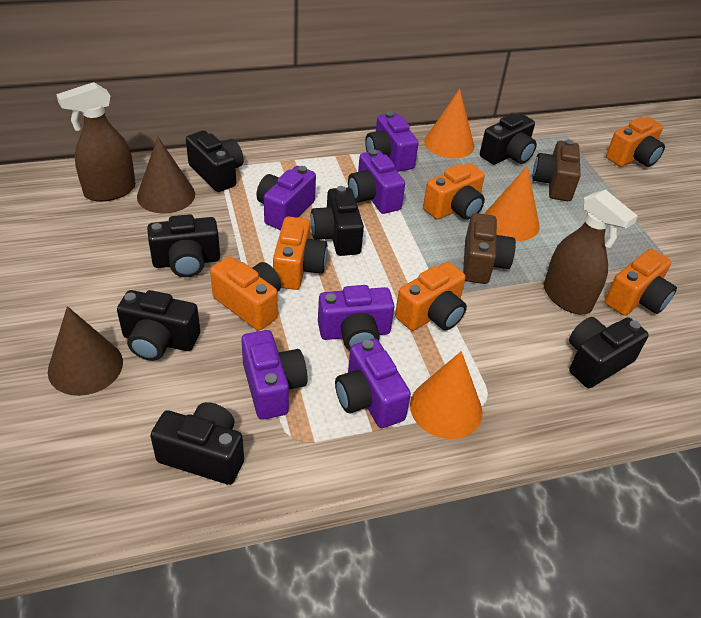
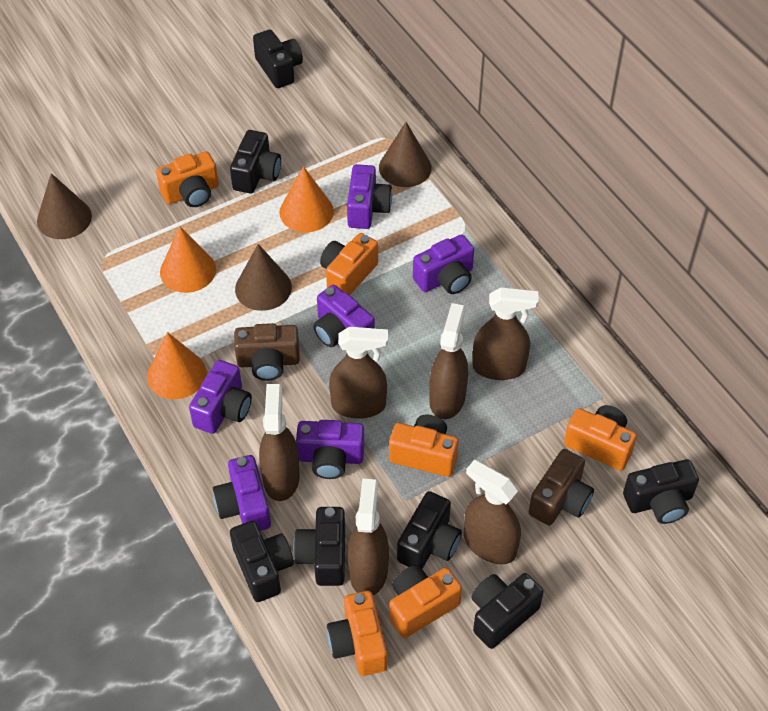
brown cone: 2 -> 3
brown spray bottle: 2 -> 6

